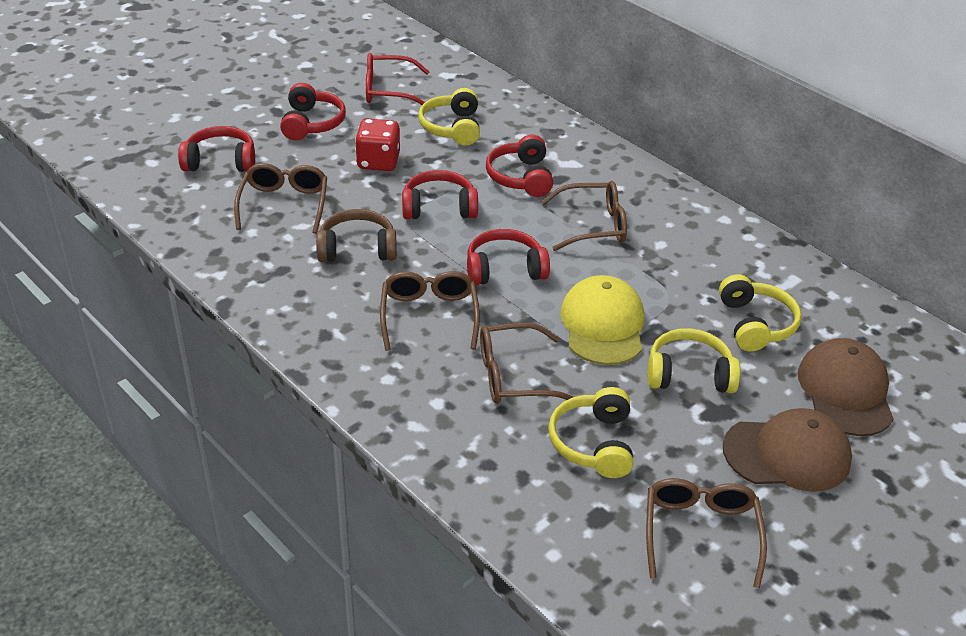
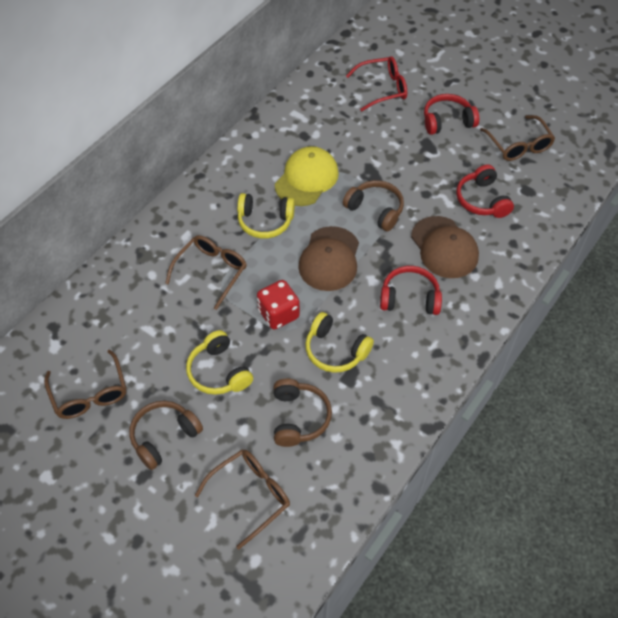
brown glasses: 5 -> 4
brown headphones: 1 -> 3
red headphones: 5 -> 3
yellow headphones: 4 -> 3

